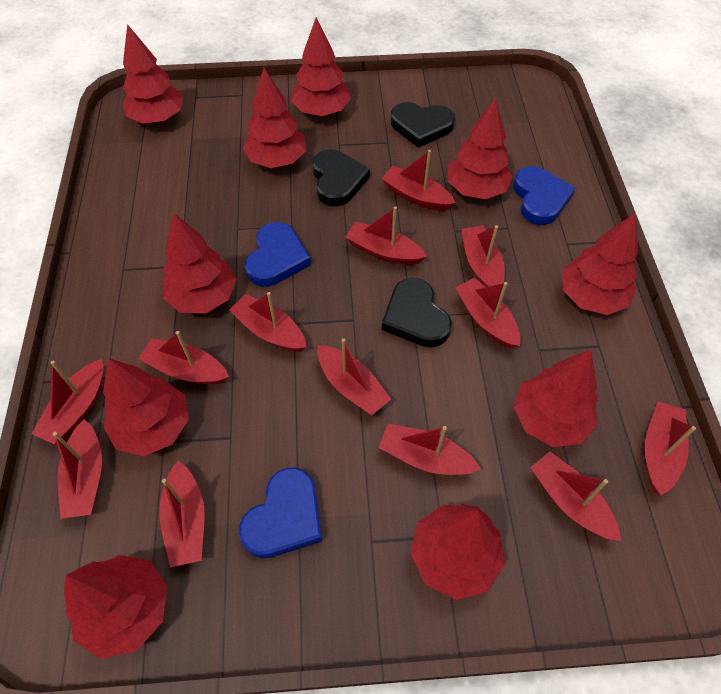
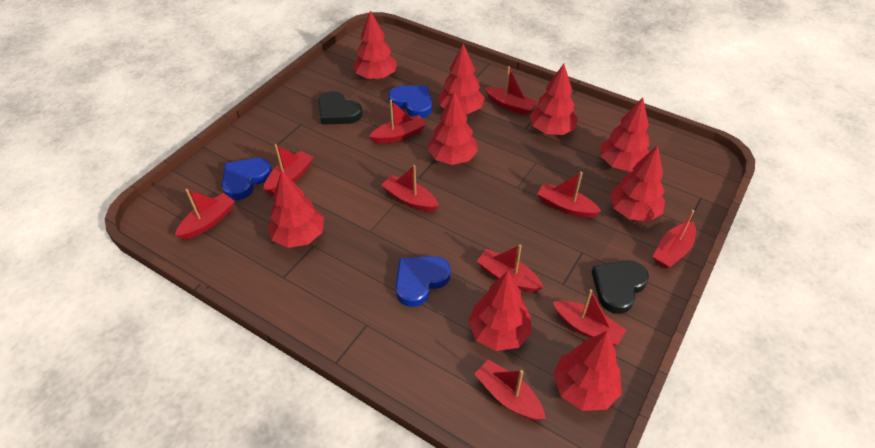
black heart: 3 -> 2
red boat: 13 -> 10
red tree: 10 -> 9

